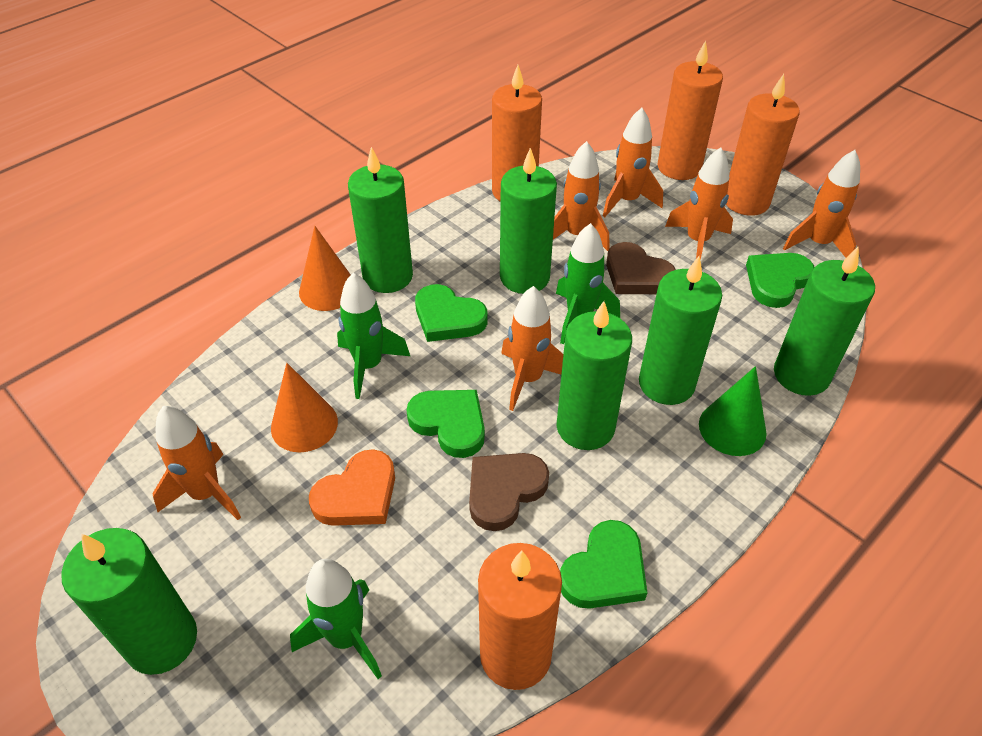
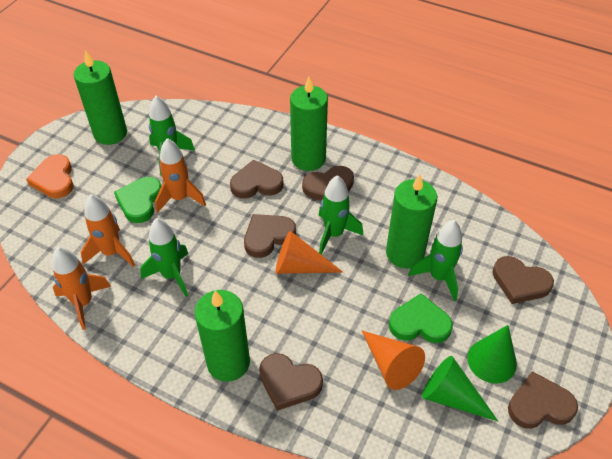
brown heart: 2 -> 6
green candle: 6 -> 4
green cone: 1 -> 2
green heart: 4 -> 2
green rocket: 3 -> 4
orange candle: 4 -> 0
orange rocket: 6 -> 3

